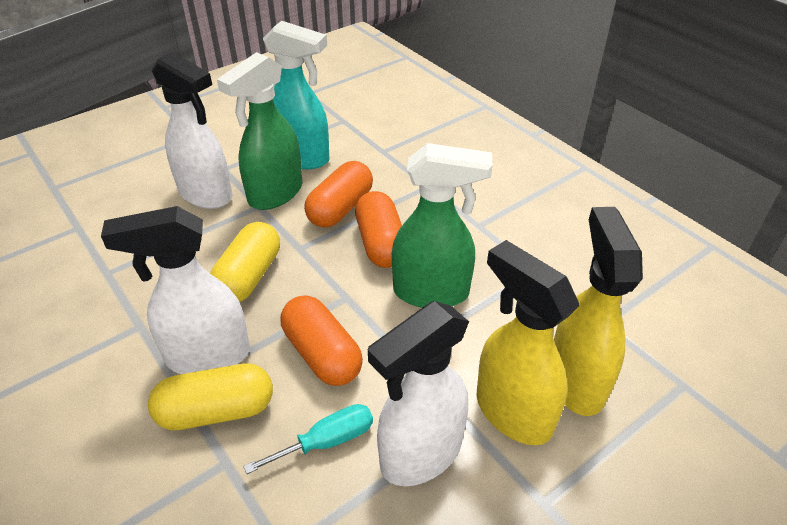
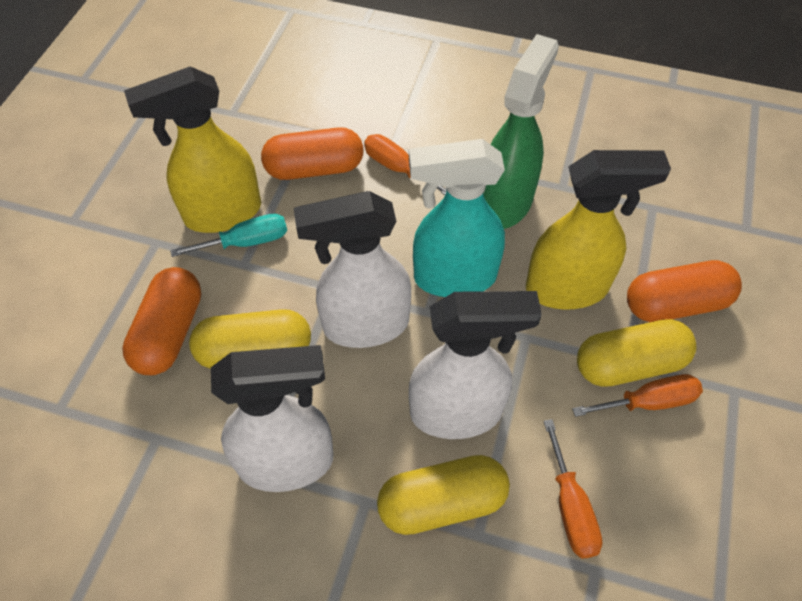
green spray bottle: 2 -> 1
orange screwdriver: 0 -> 3
yellow capsule: 2 -> 3

